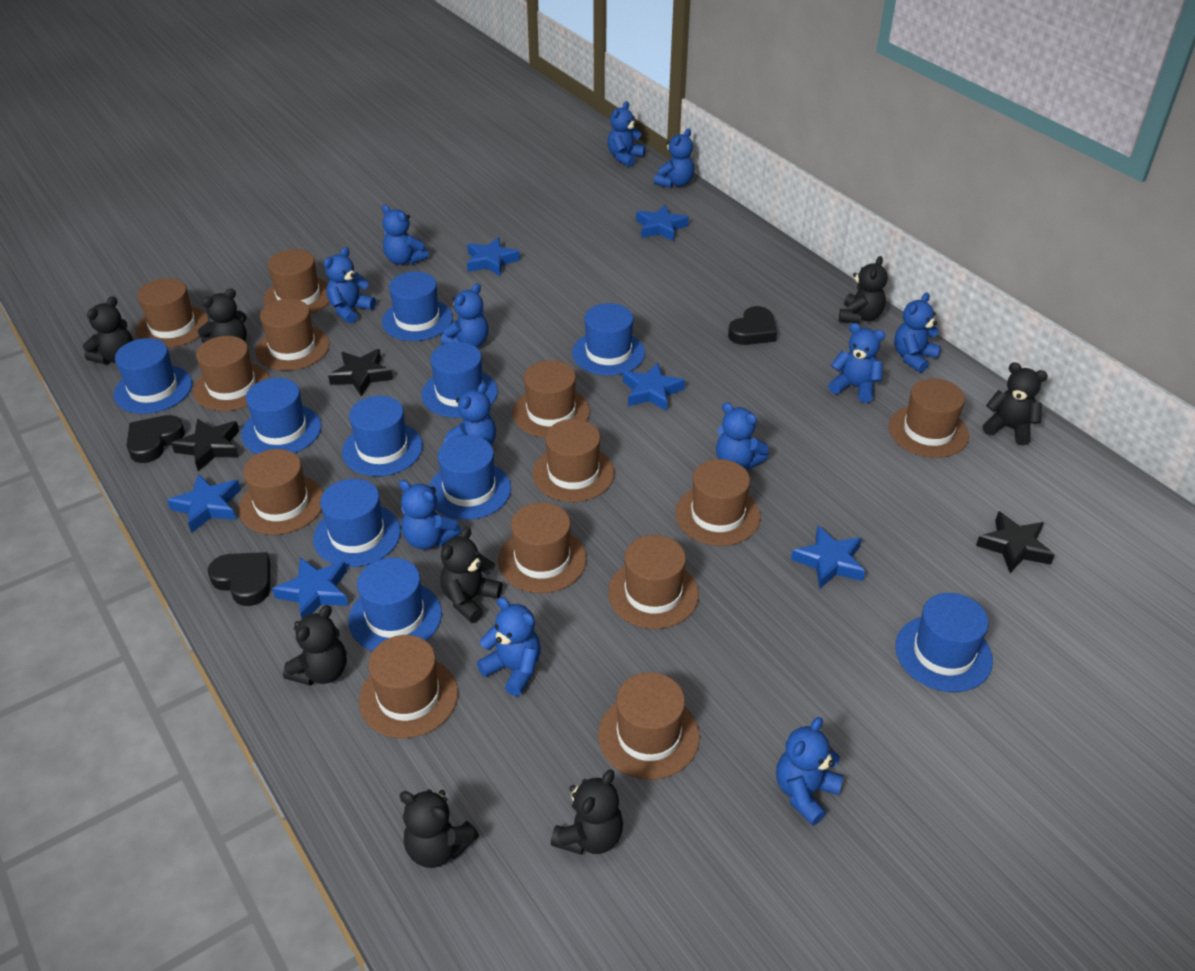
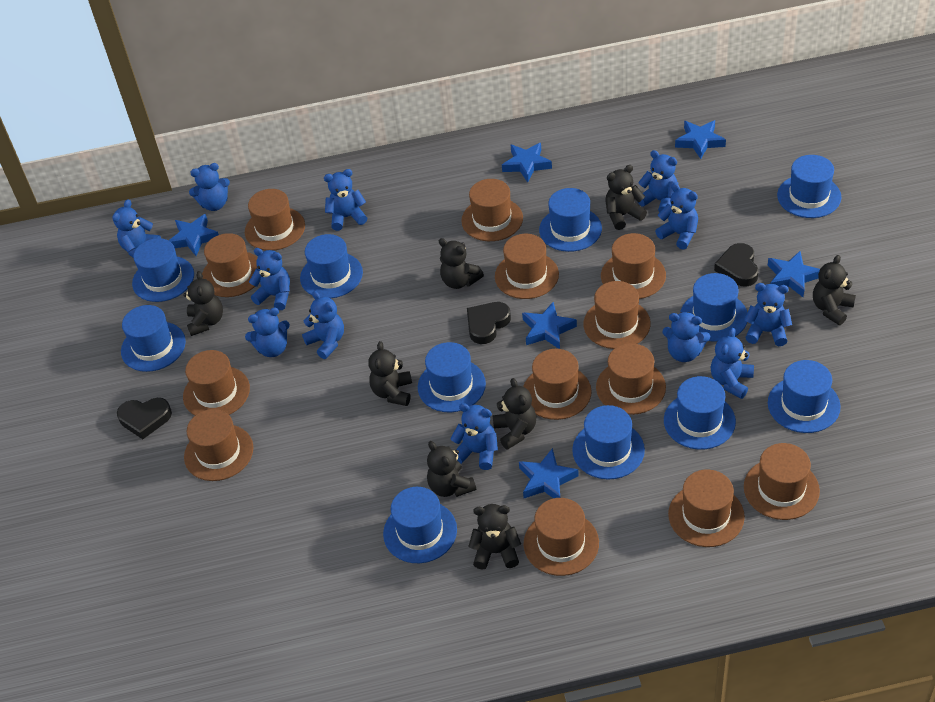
black star: 3 -> 0
blue hat: 10 -> 11

